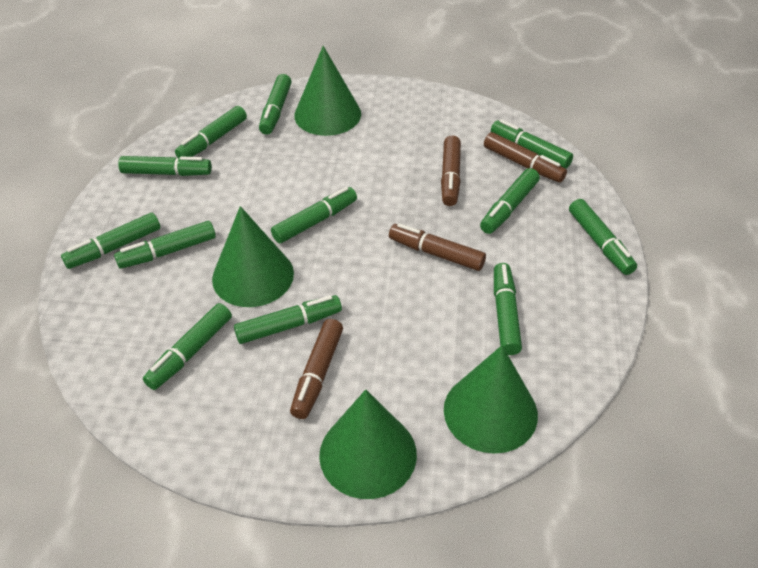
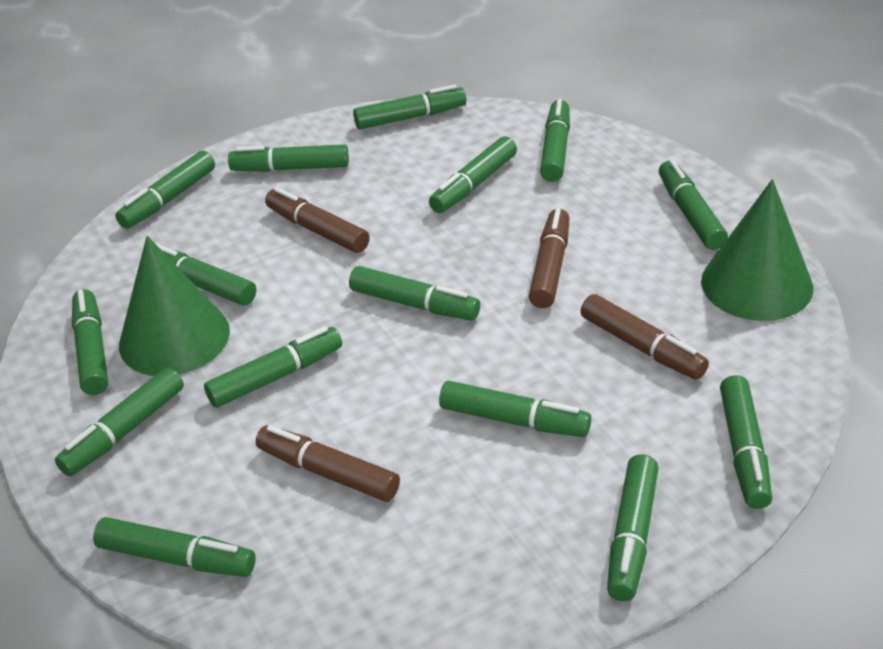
green cone: 4 -> 2
green marker: 12 -> 15

